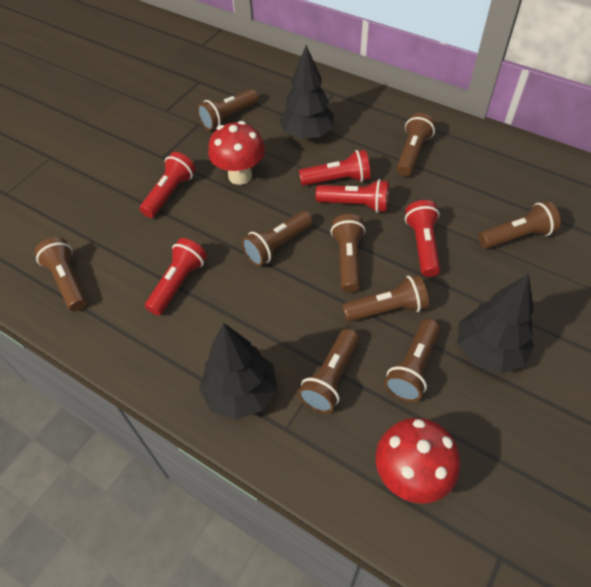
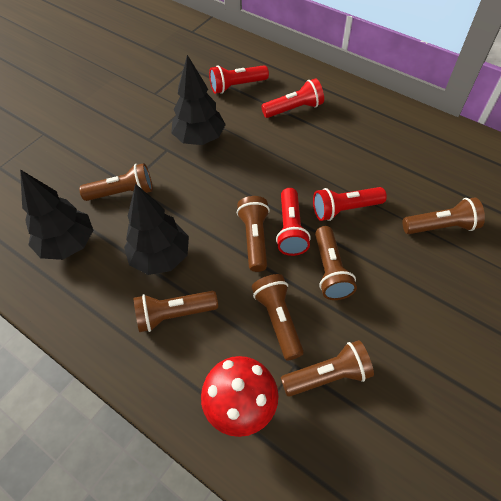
brown flashlight: 9 -> 7
red flashlight: 5 -> 4
red mushroom: 2 -> 1

